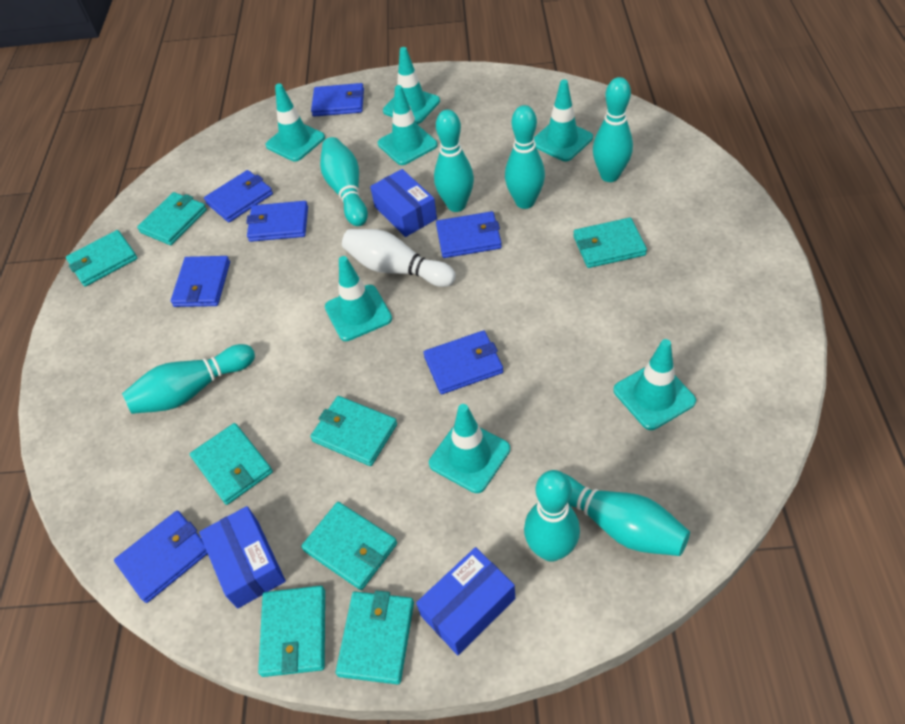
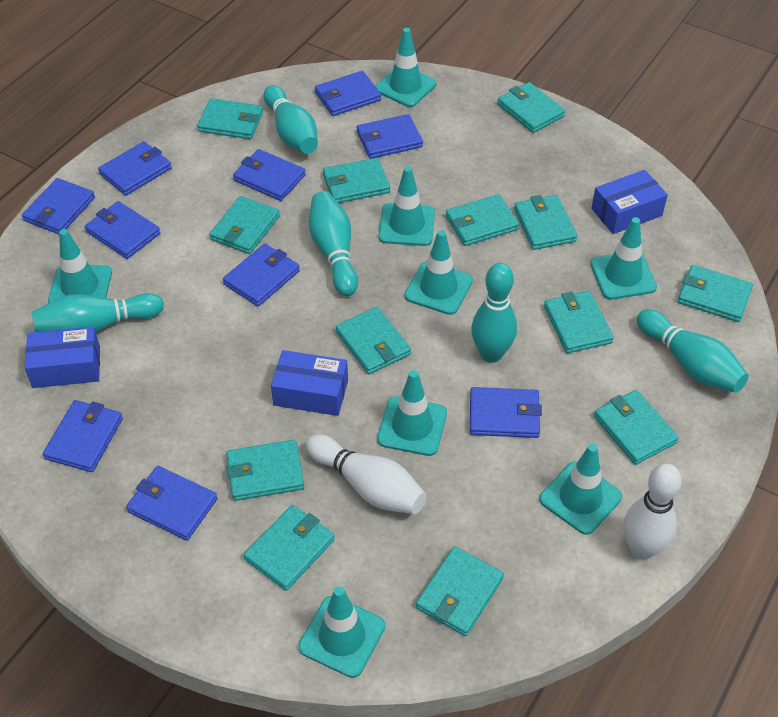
blue wallet: 7 -> 10
turquoise bowling pin: 7 -> 5
turquoise traffic cone: 7 -> 8
turquoise wallet: 8 -> 13
white bowling pin: 1 -> 2

